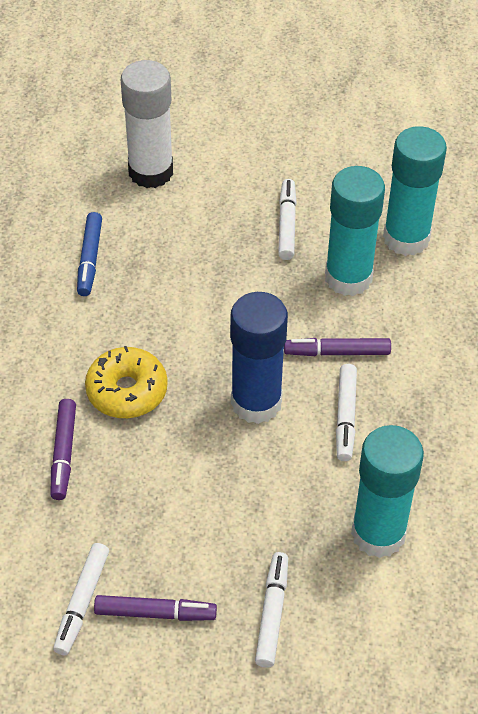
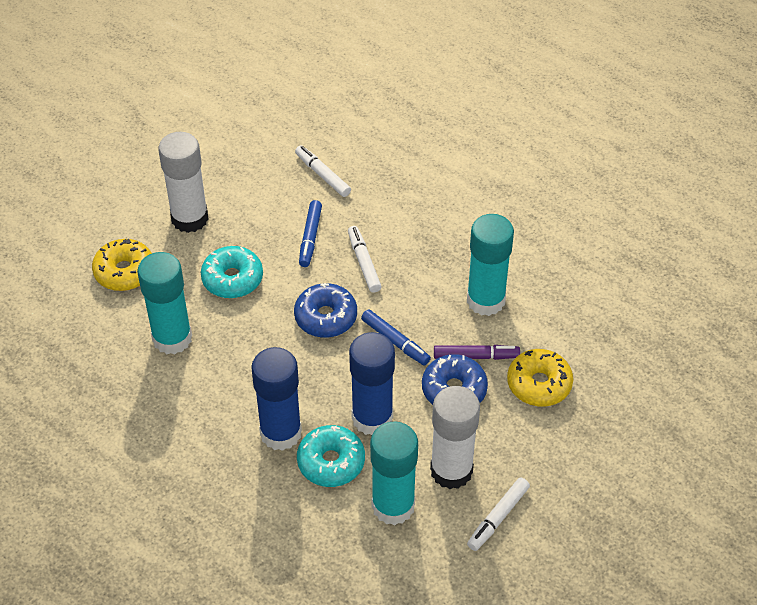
blue donut: 0 -> 2
blue glue stick: 1 -> 2
blue marker: 1 -> 2
purple marker: 3 -> 1
turquoise donut: 0 -> 2
white glue stick: 1 -> 2
white marker: 4 -> 3
yellow donut: 1 -> 2

